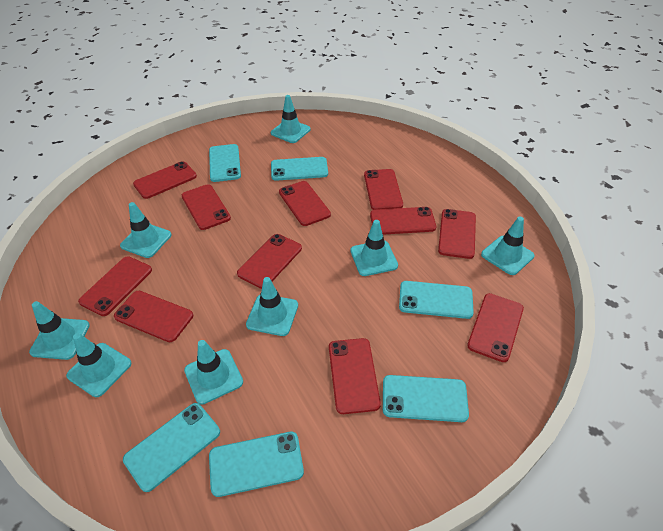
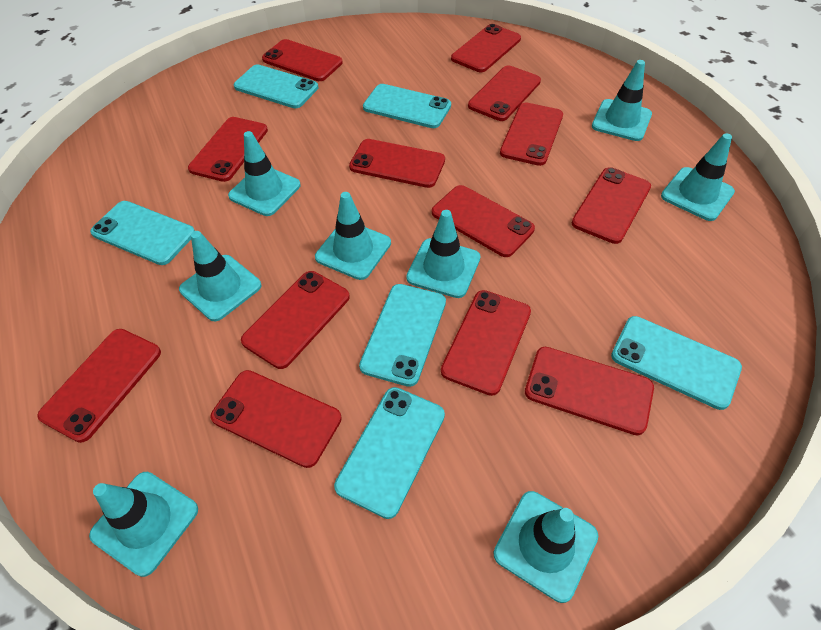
red phone: 11 -> 13

